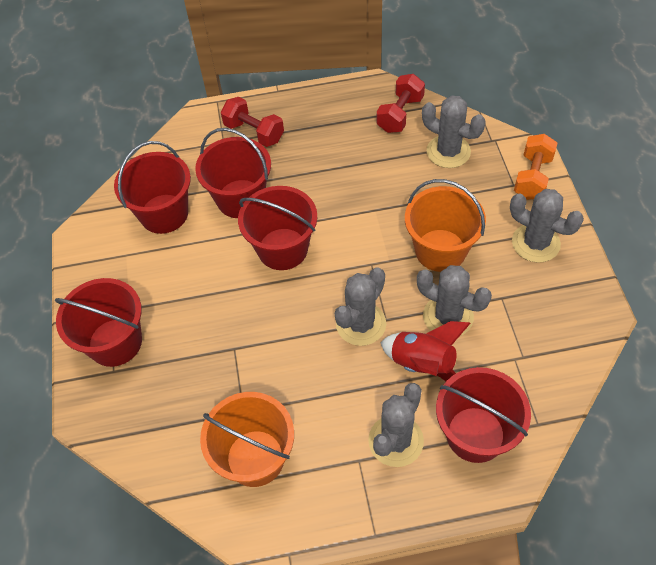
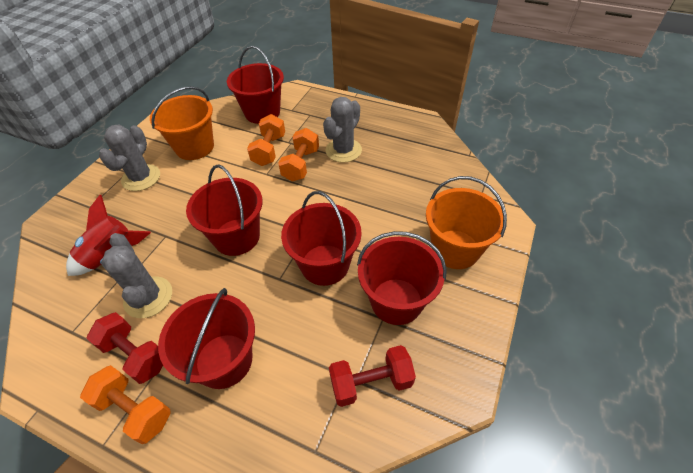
grey cactus: 5 -> 3
orange dumbbell: 1 -> 3

